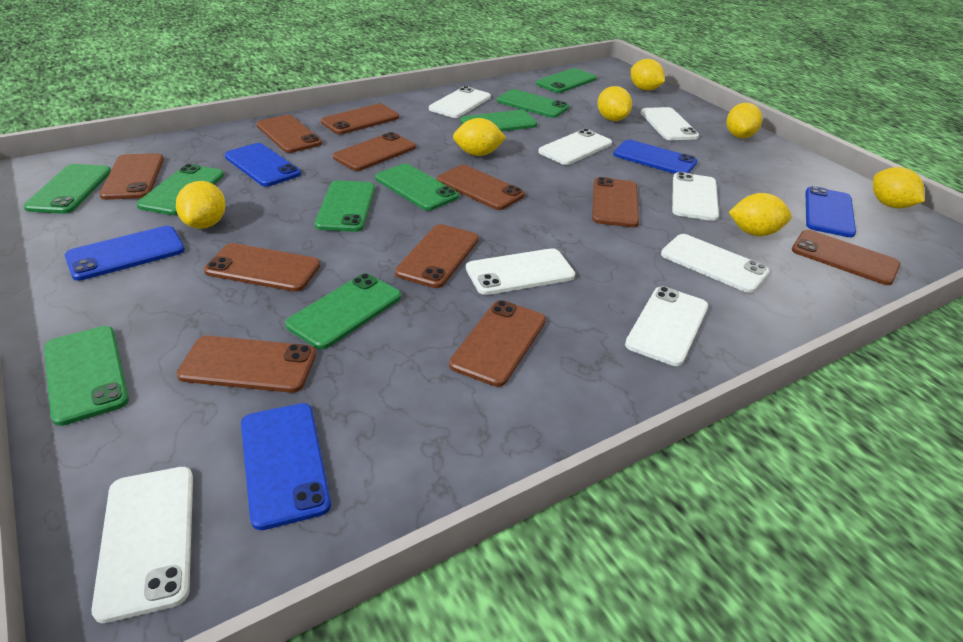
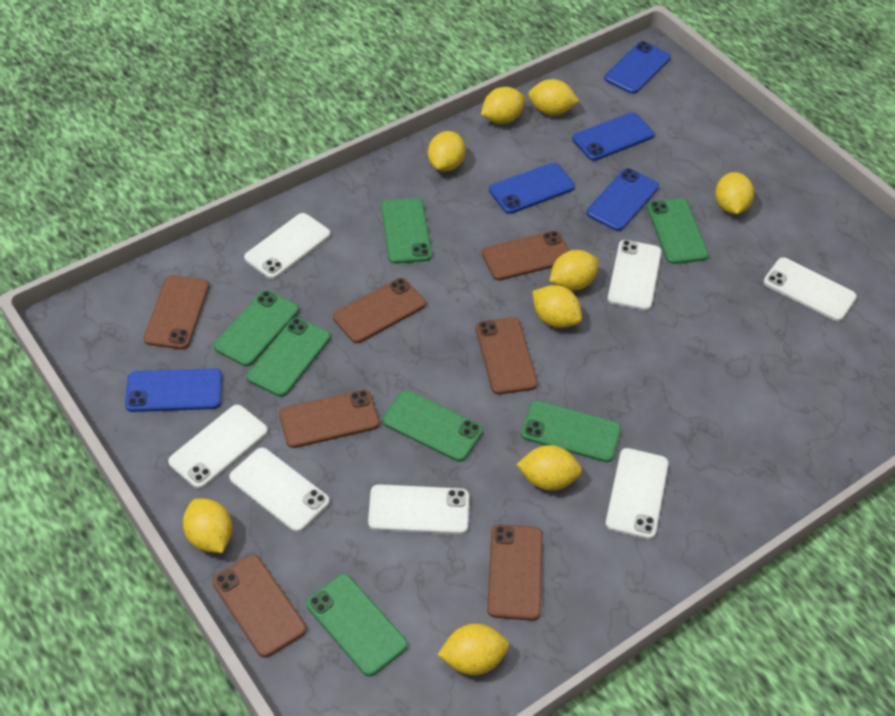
brown phone: 11 -> 7
green phone: 9 -> 7
white phone: 8 -> 7
yellow lemon: 7 -> 9

